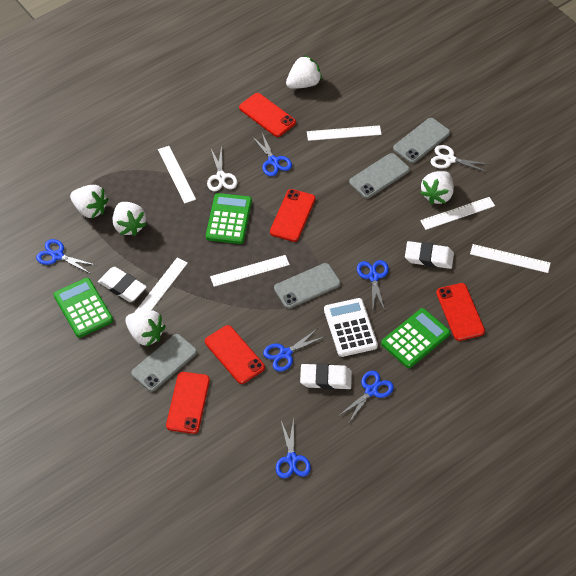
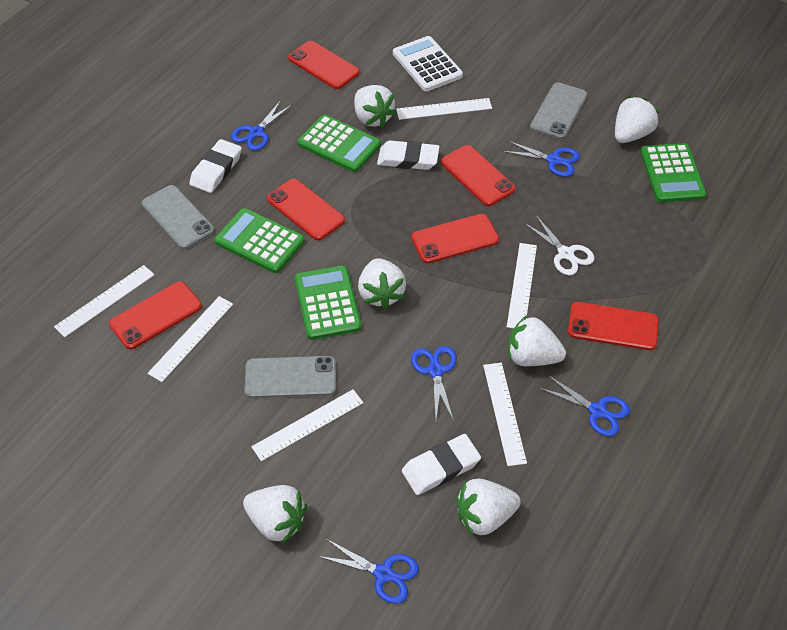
blue scissors: 6 -> 5
green calculator: 3 -> 4
grey phone: 4 -> 3
red phone: 5 -> 6
white scissors: 2 -> 1
white strawberry: 5 -> 6

